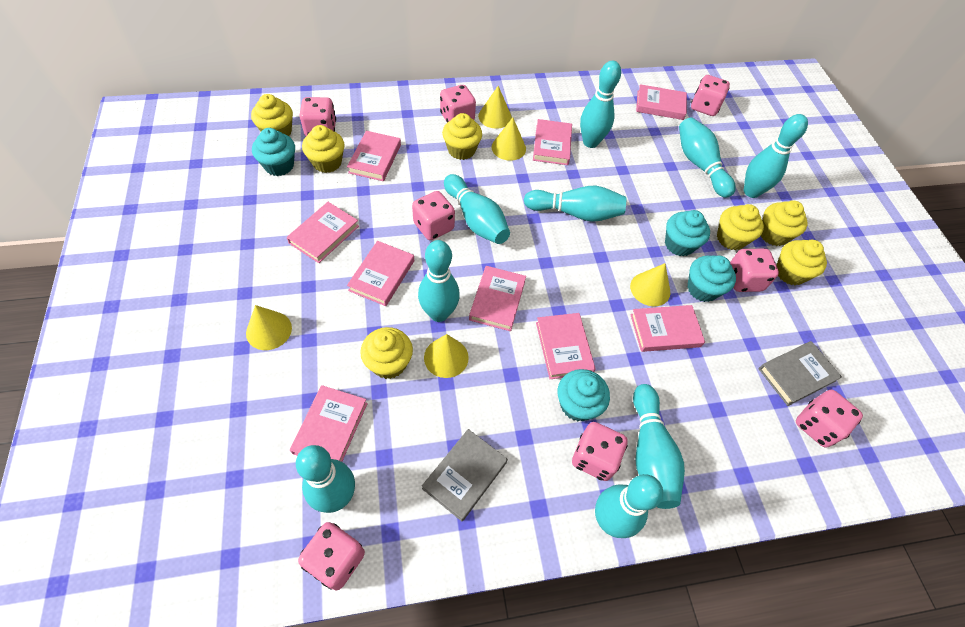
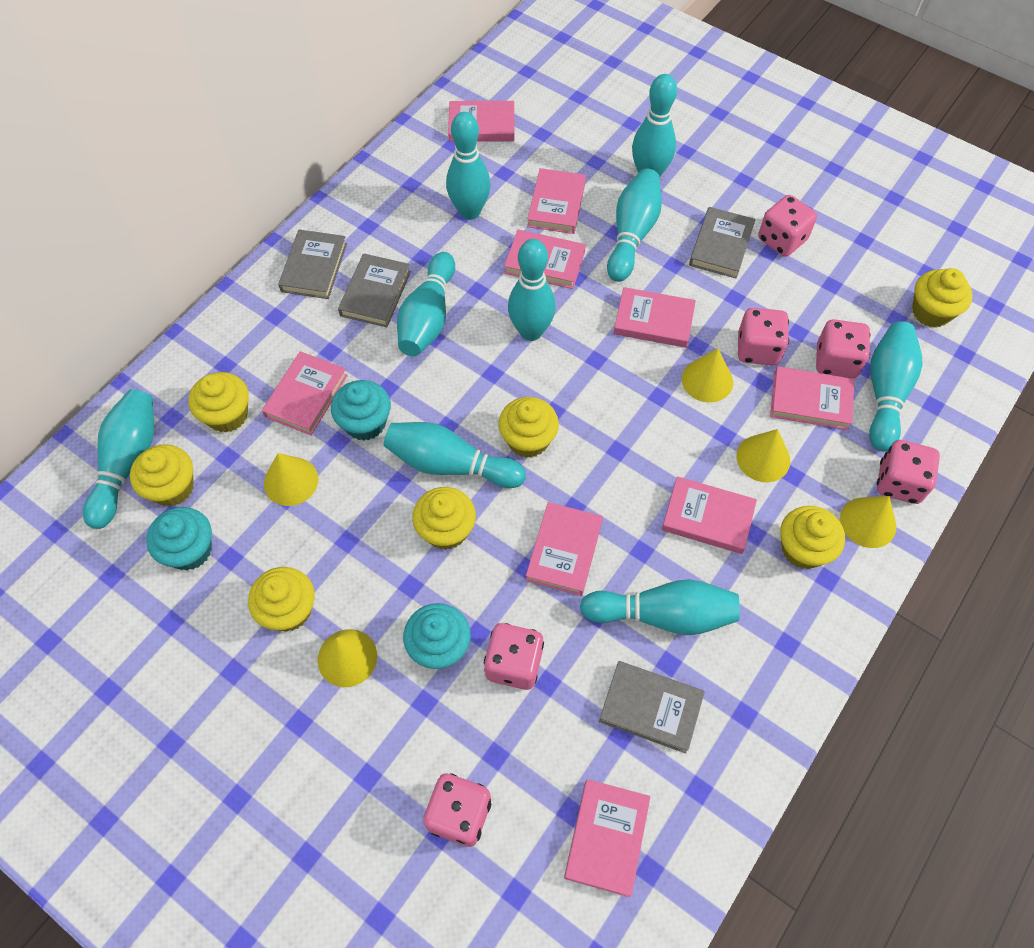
grey book: 2 -> 4
pink dice: 8 -> 6
turquoise cupcake: 4 -> 3

